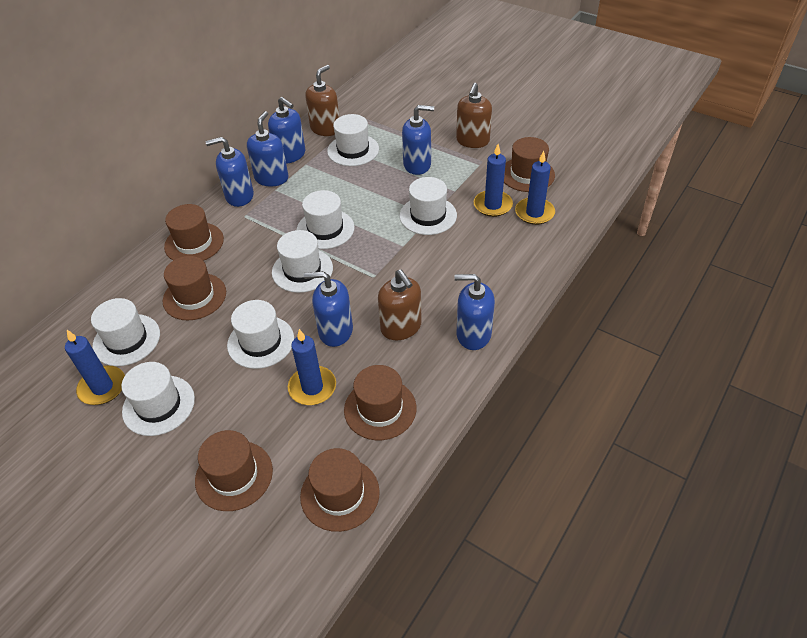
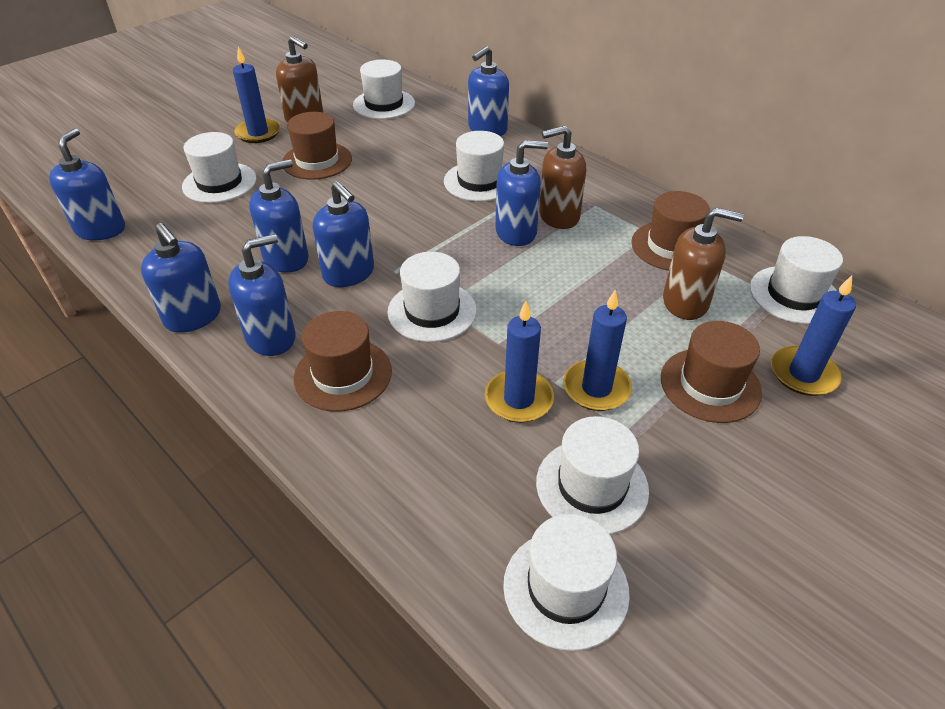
blue soap dispenser: 6 -> 7
brown hat: 6 -> 4

